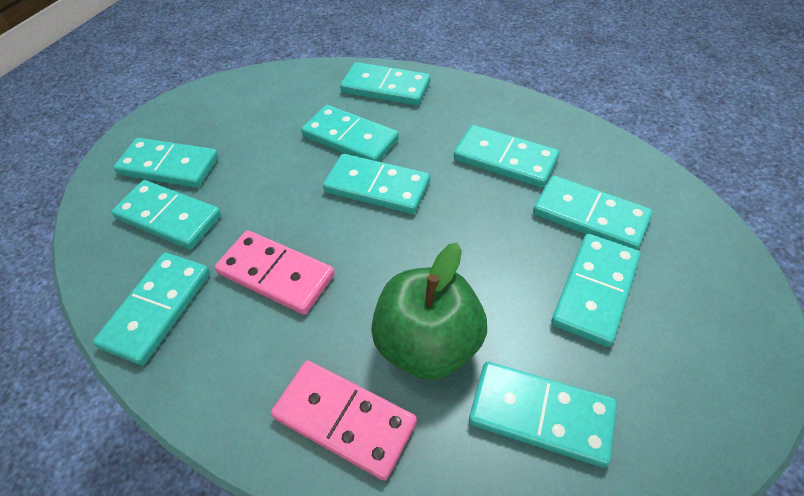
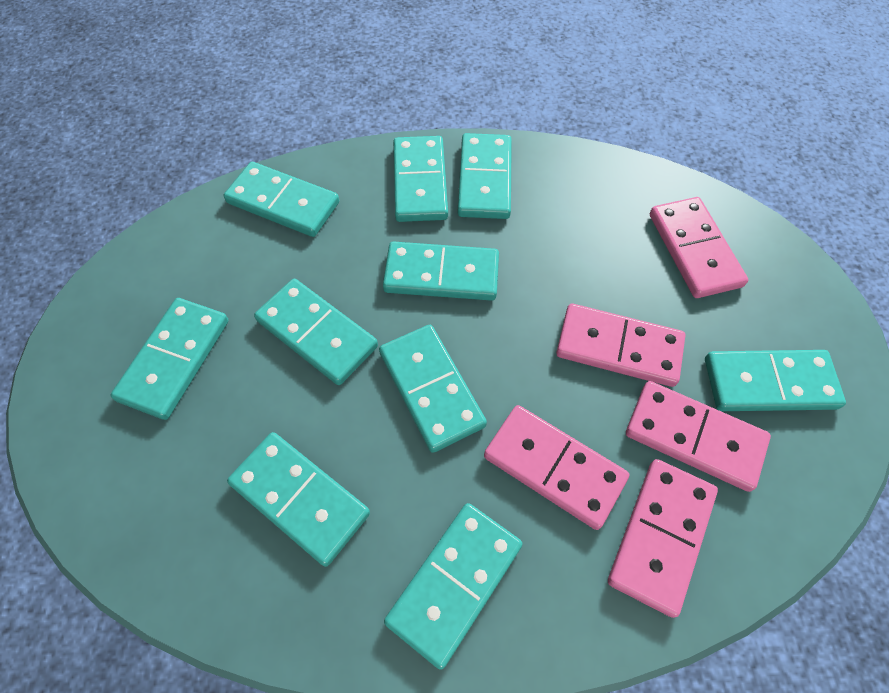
green apple: 1 -> 0
pink domino: 2 -> 5

